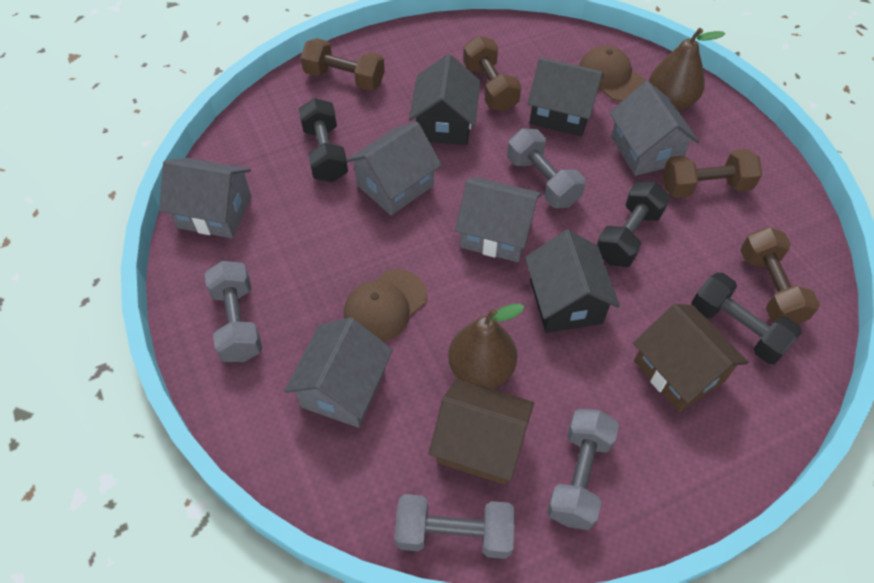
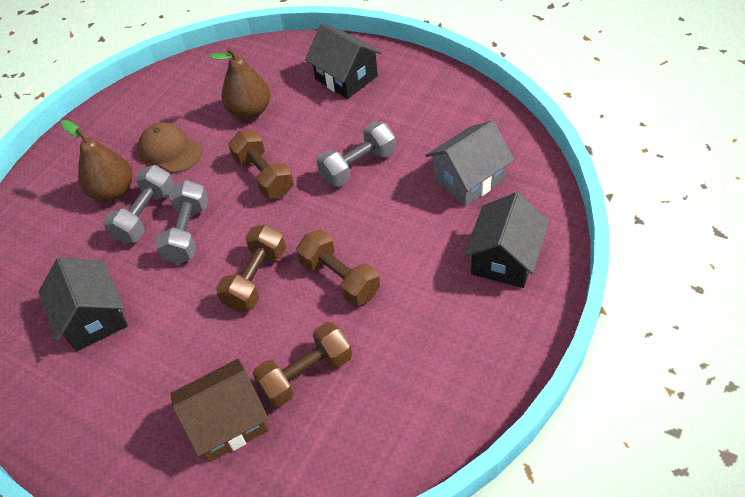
black dumbbell: 3 -> 0
brown cap: 2 -> 1
brown house: 2 -> 1
grey dumbbell: 4 -> 3
grey house: 5 -> 1

